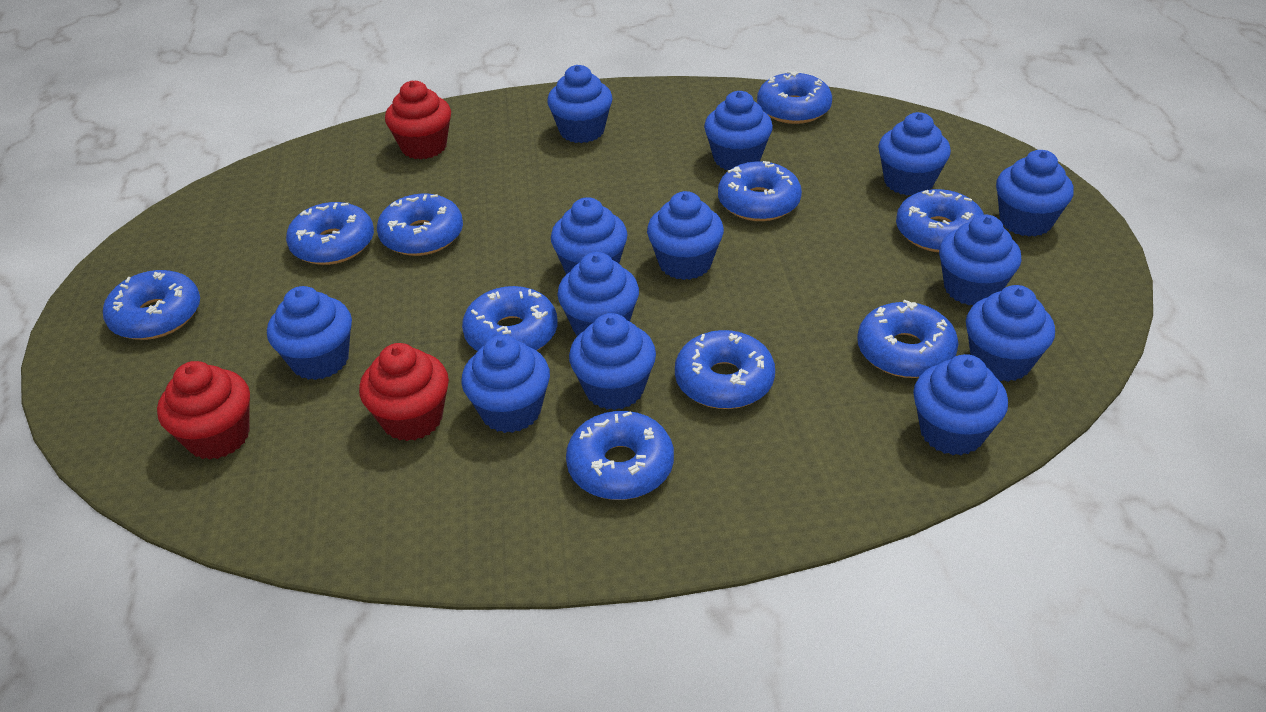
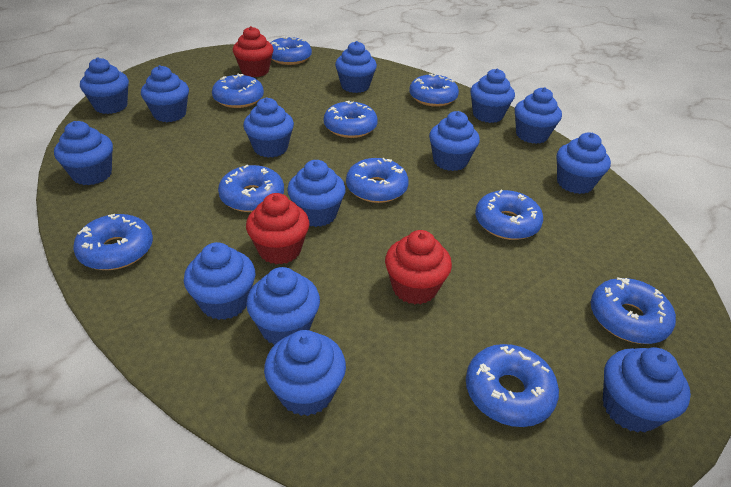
blue cupcake: 13 -> 14

